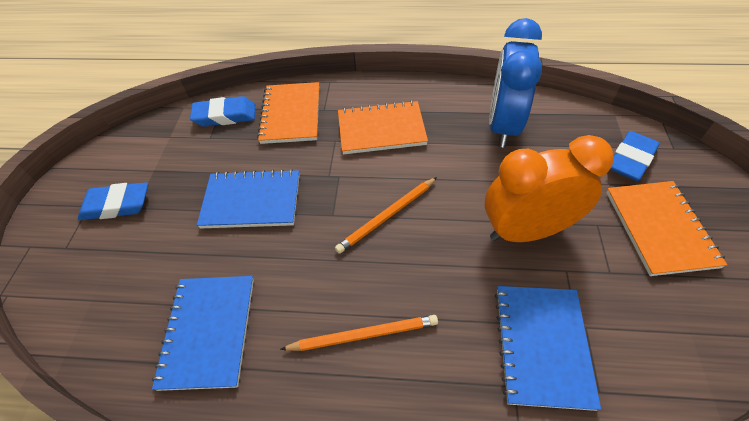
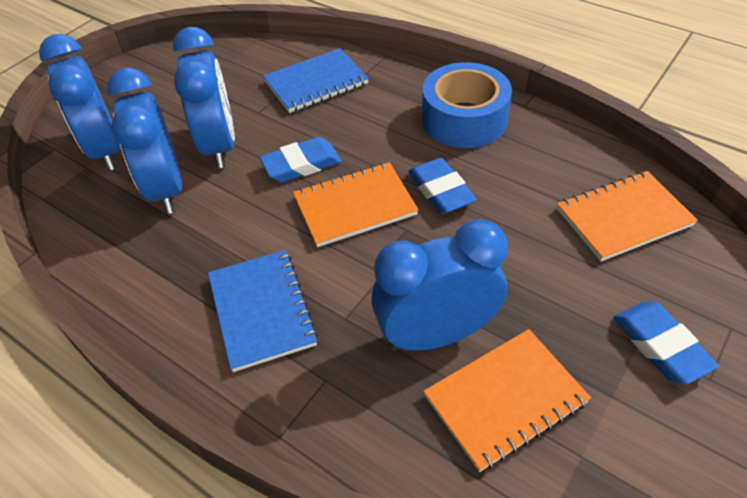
blue clock: 1 -> 4
blue notebook: 3 -> 2
blue tape: 0 -> 1
orange clock: 1 -> 0
orange pencil: 2 -> 0

